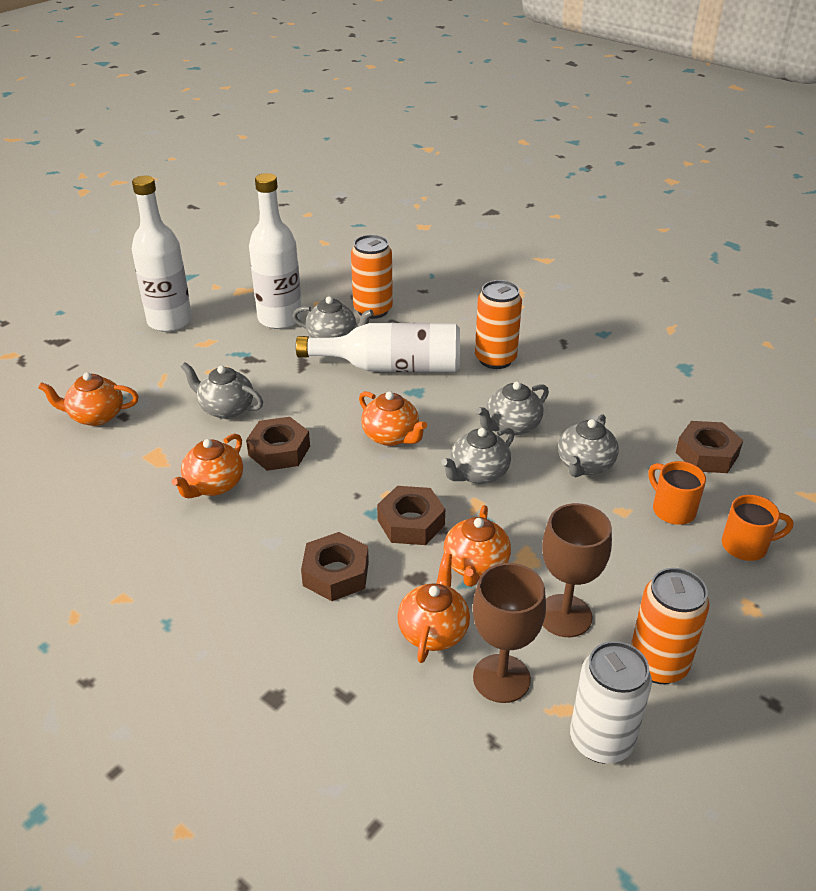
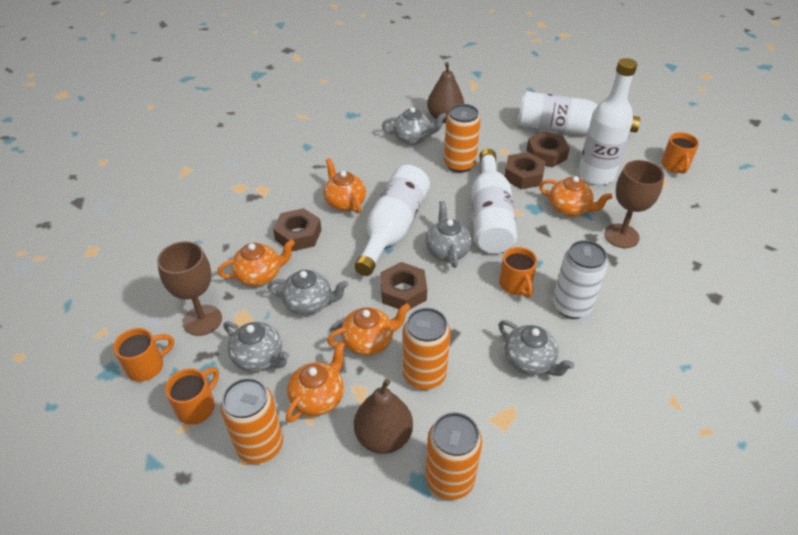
brown pear: 0 -> 2
orange can: 3 -> 4
orange mug: 2 -> 4
white bottle: 3 -> 4

